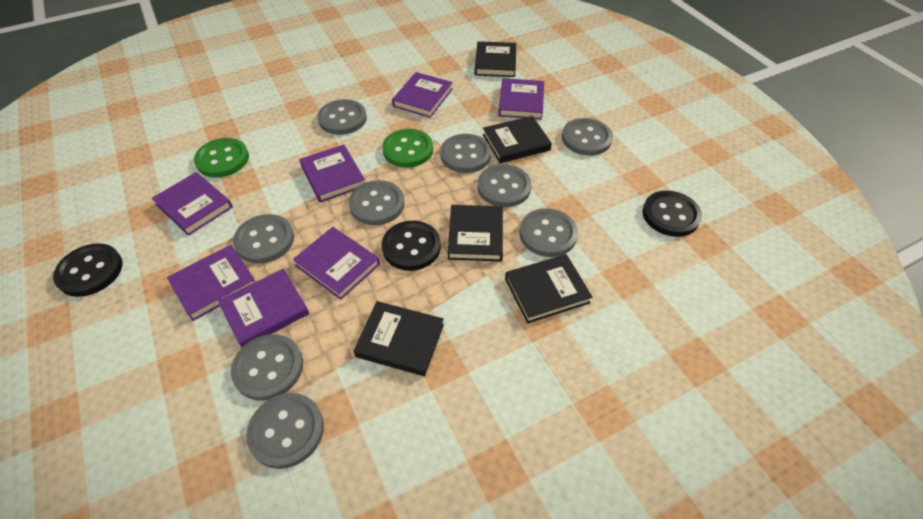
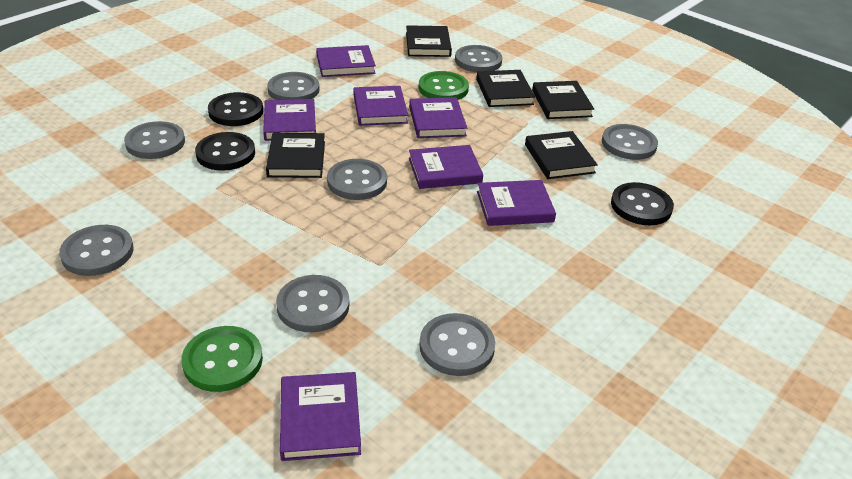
grey button: 9 -> 8

